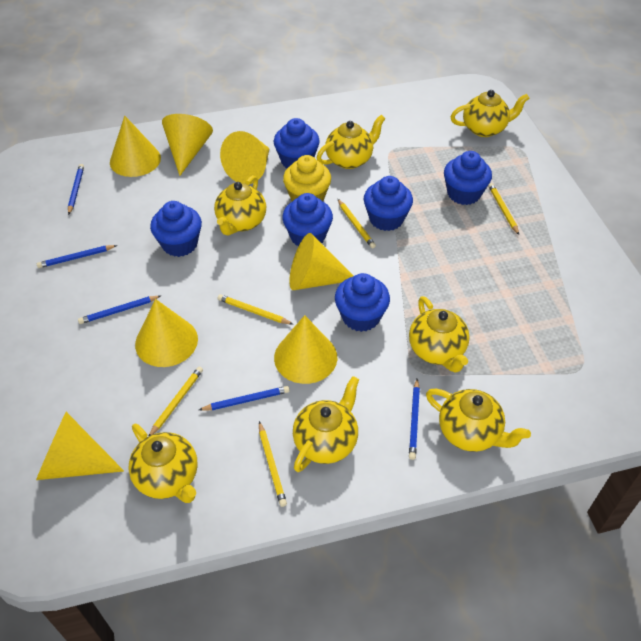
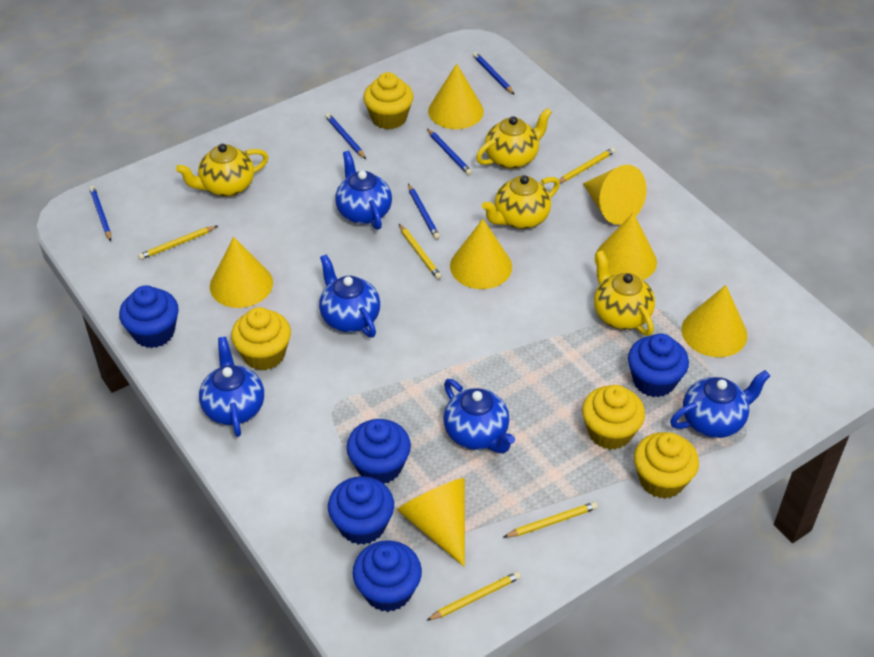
blue cupcake: 6 -> 5
blue teapot: 0 -> 5
yellow cupcake: 1 -> 4
yellow teapot: 7 -> 4

